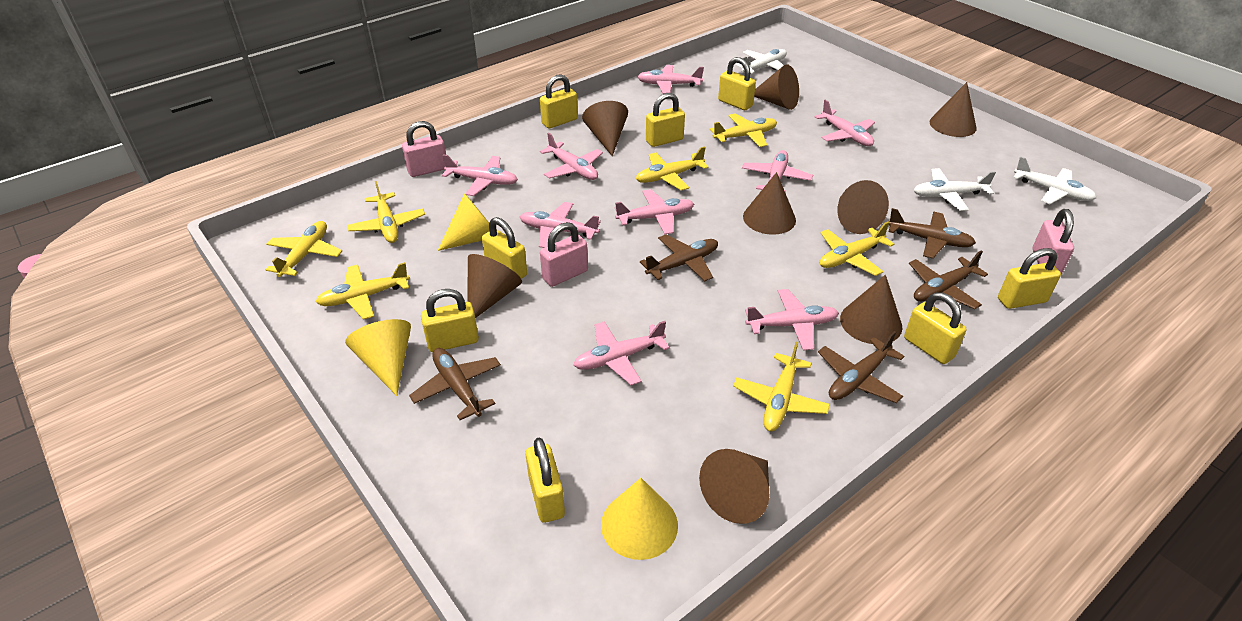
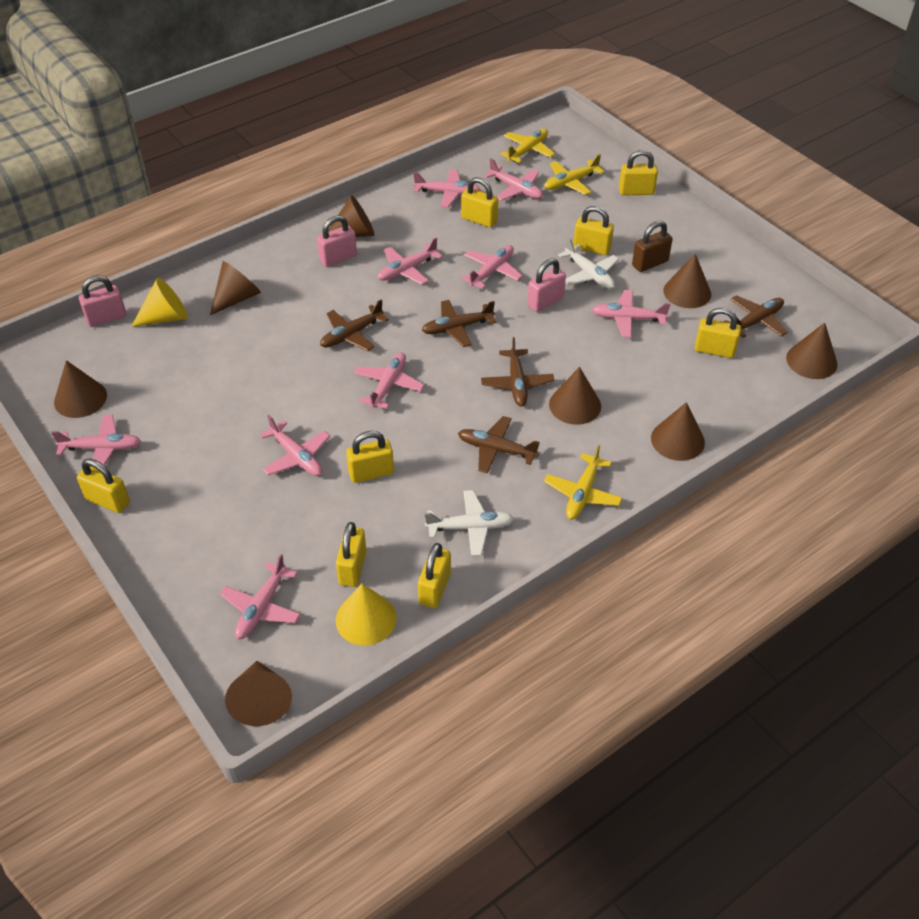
brown padlock: 0 -> 1
white plane: 3 -> 2
yellow cone: 3 -> 2
yellow plane: 7 -> 3

